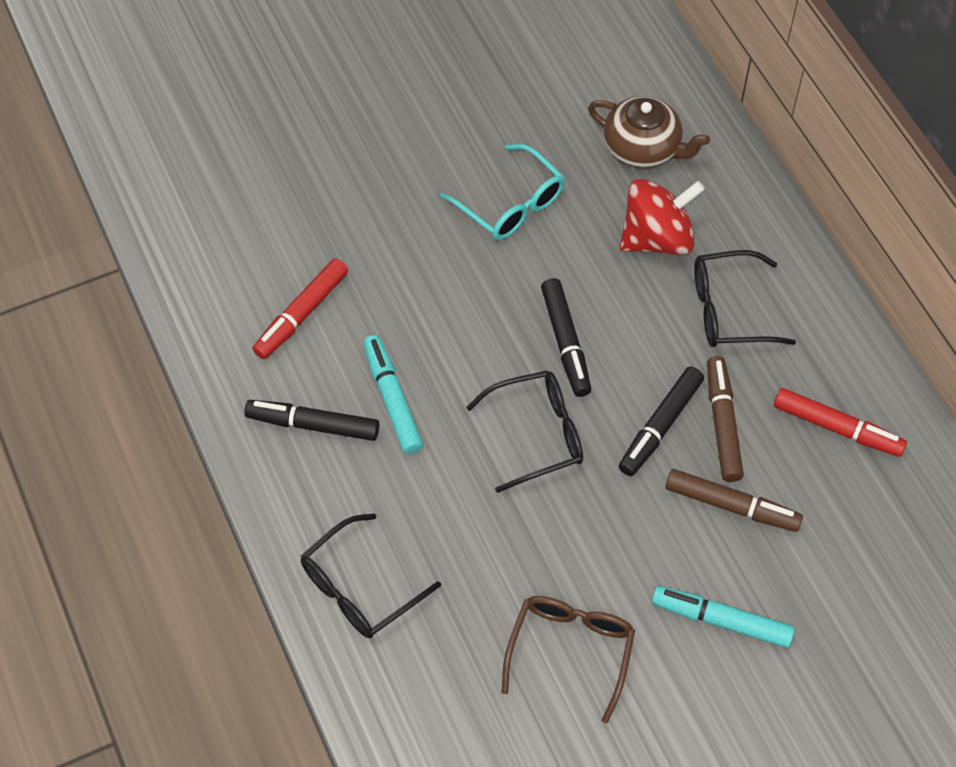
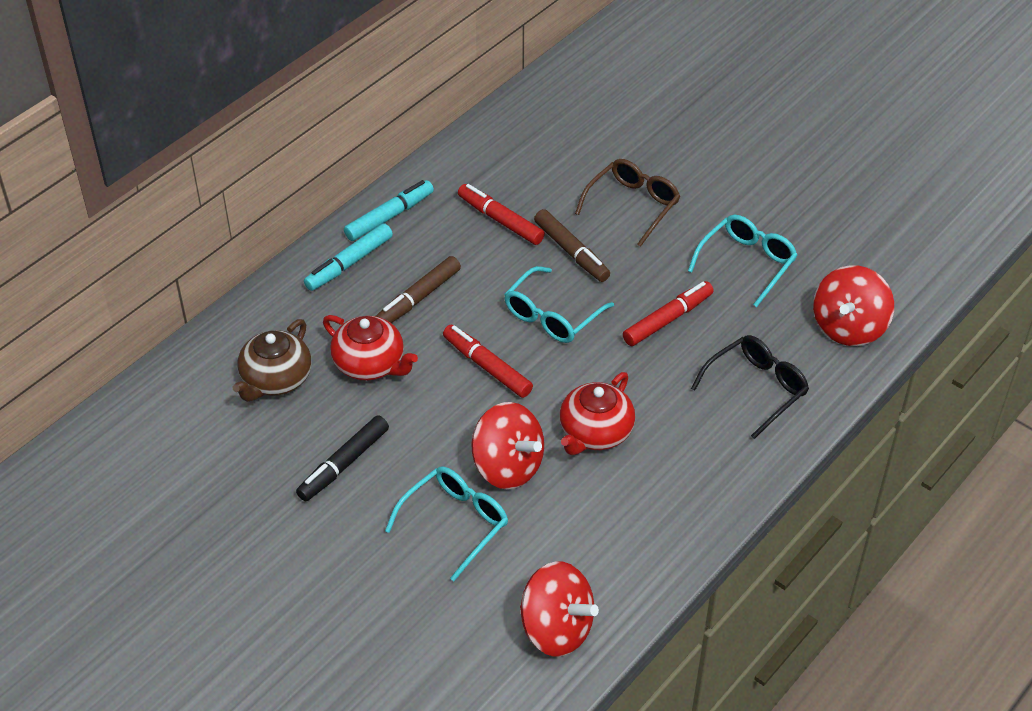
black glasses: 3 -> 1
black marker: 3 -> 1
red marker: 2 -> 3
red spinning top: 1 -> 3
red teapot: 0 -> 2
turquoise glasses: 1 -> 3

